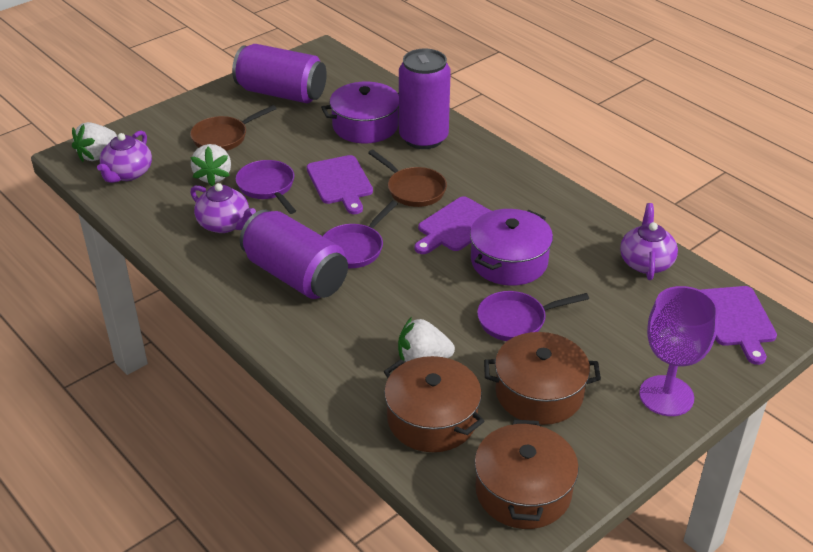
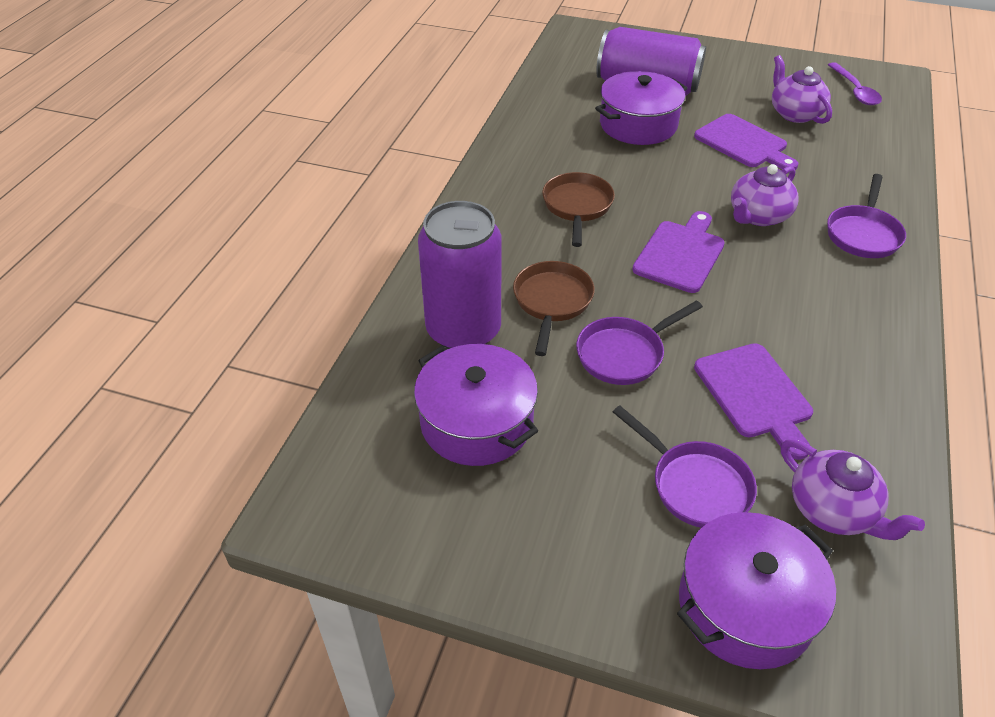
brown pot: 3 -> 0
purple can: 3 -> 2
purple goblet: 1 -> 0
purple pot: 2 -> 3
purple spoon: 0 -> 1
white strawberry: 3 -> 0

